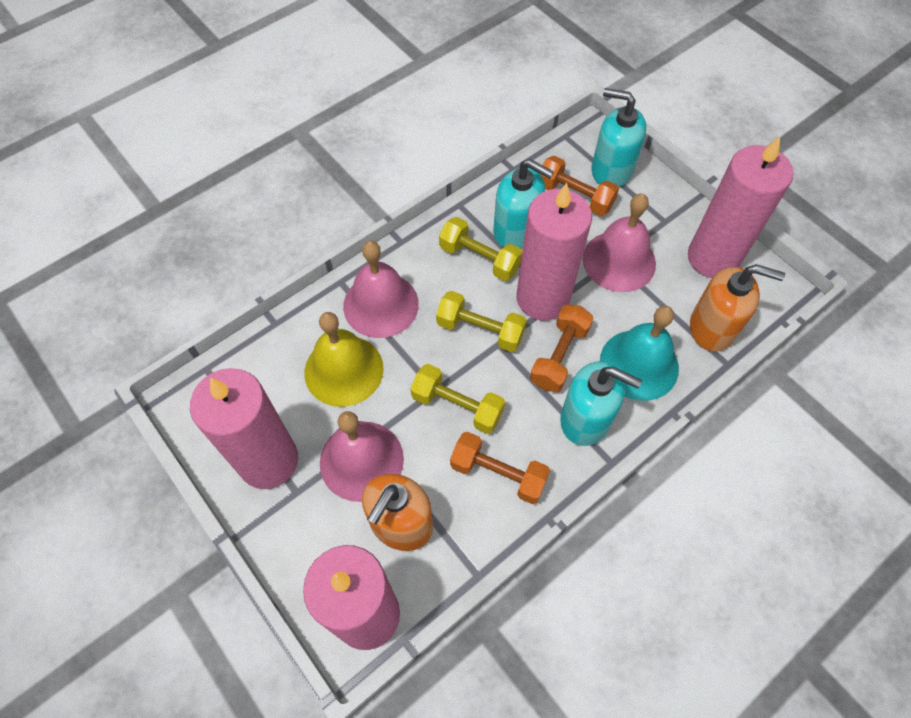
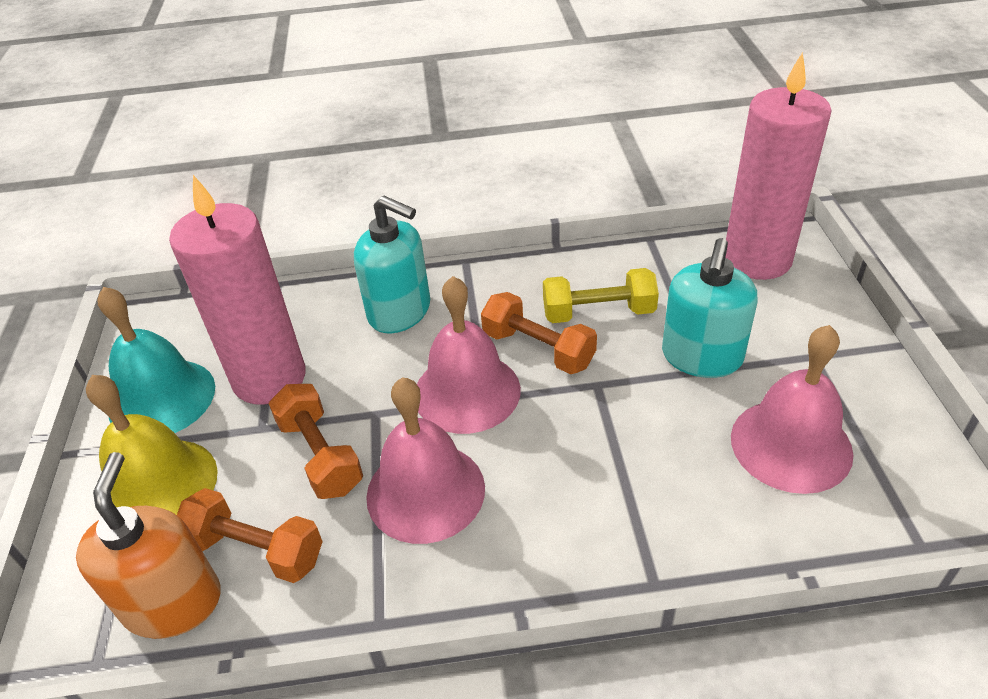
orange soap dispenser: 2 -> 1
pink candle: 4 -> 2
turquoise soap dispenser: 3 -> 2
yellow dumbbell: 3 -> 1

